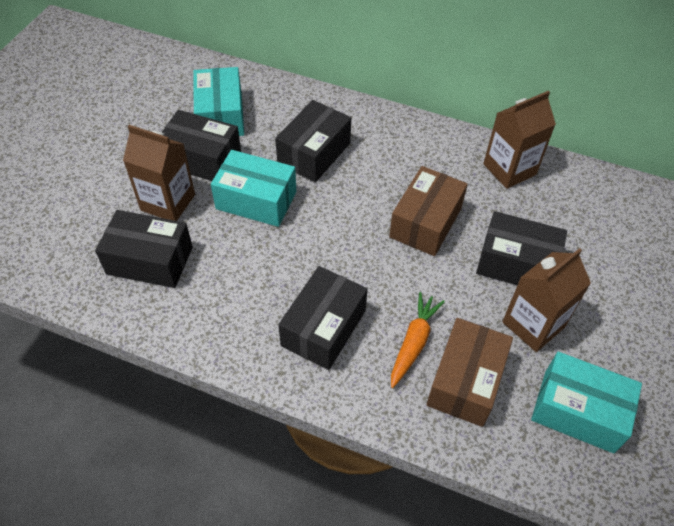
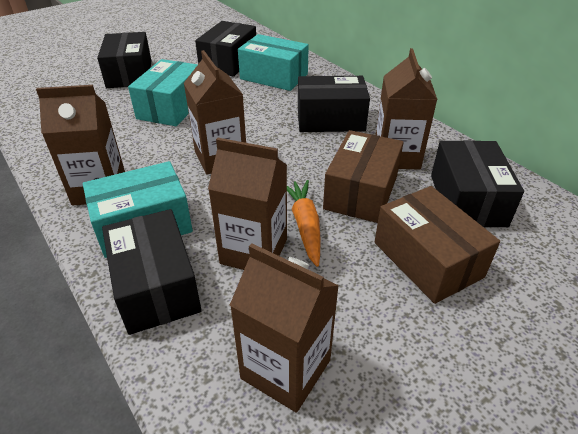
brown carton: 3 -> 5

